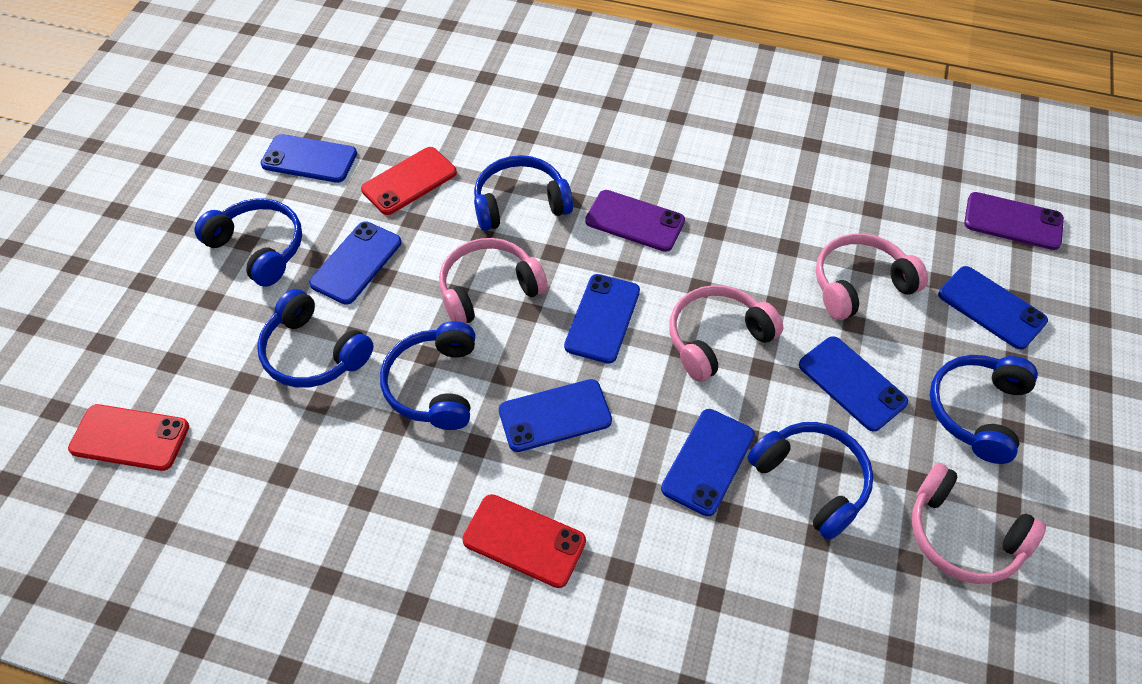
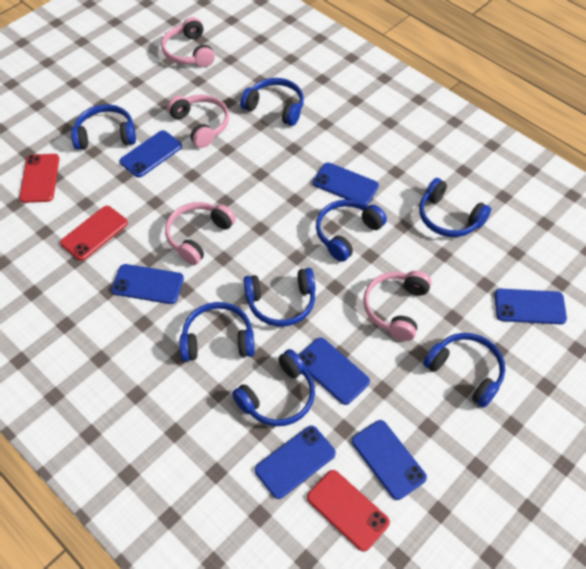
blue headphones: 6 -> 8
purple phone: 2 -> 0

